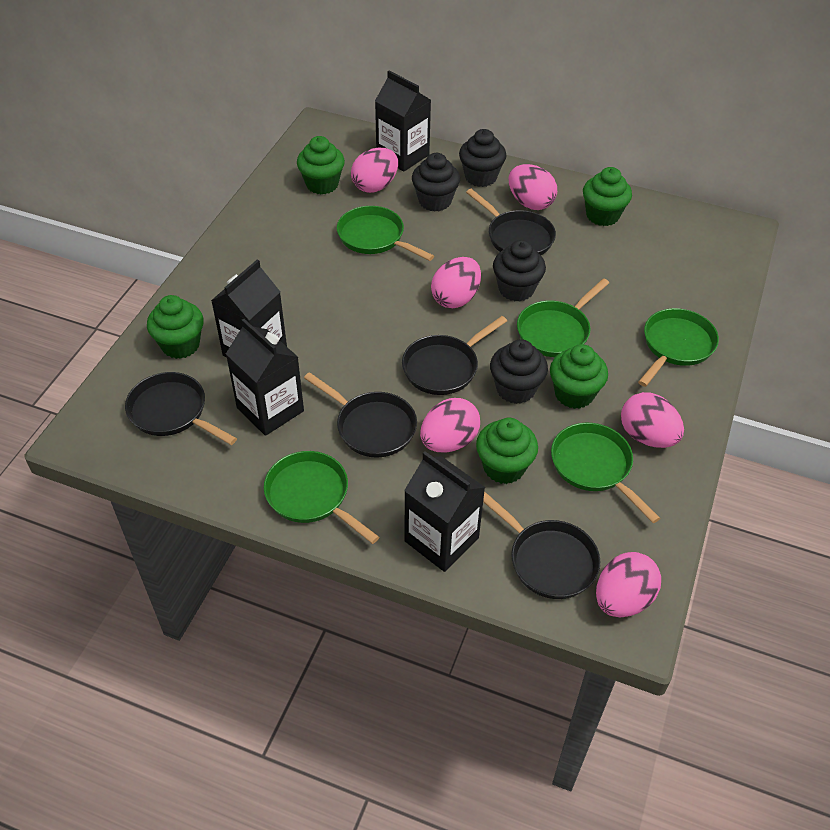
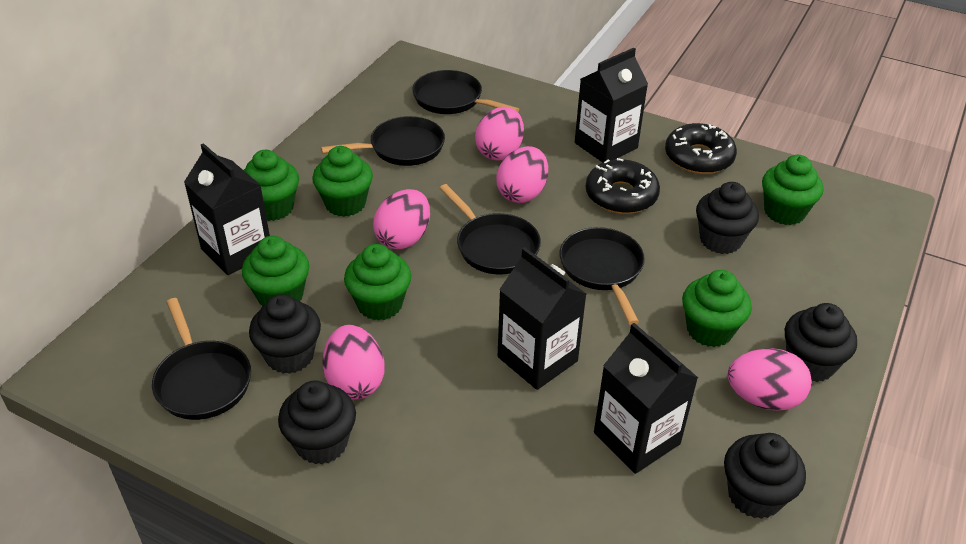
black cupcake: 4 -> 5
black donut: 0 -> 2
green cupcake: 5 -> 6
green pan: 5 -> 0
pink egg: 6 -> 5

